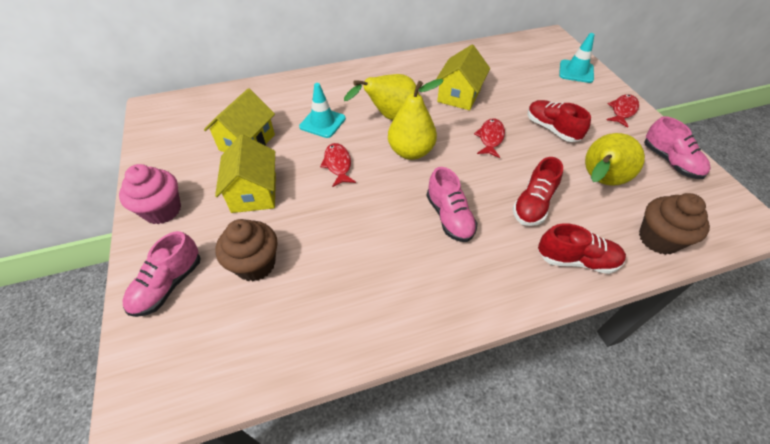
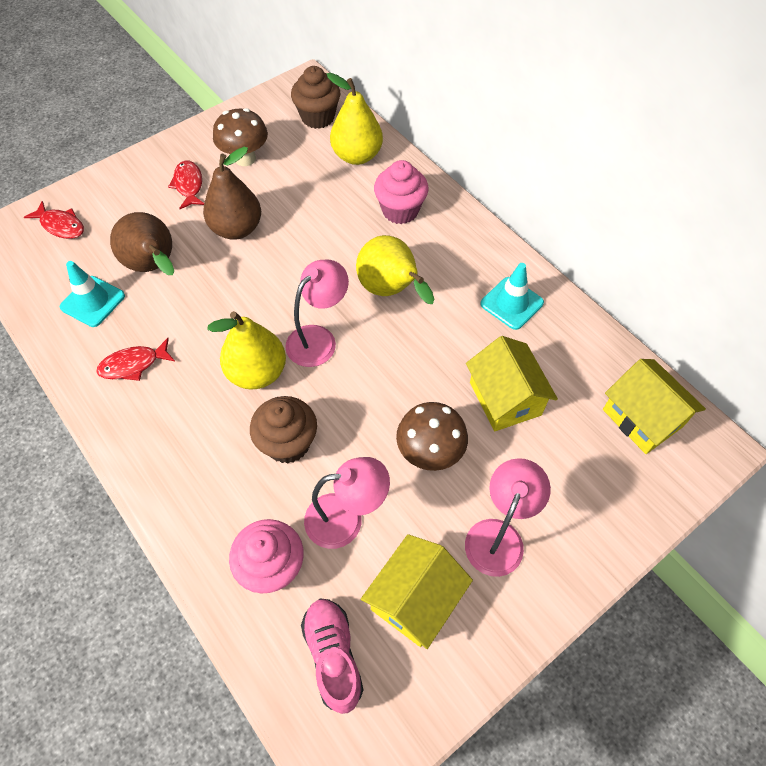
brown mushroom: 0 -> 2
brown pear: 0 -> 2
pink cupcake: 1 -> 2
pink lamp: 0 -> 3
pink shoe: 3 -> 1
red shoe: 3 -> 0

